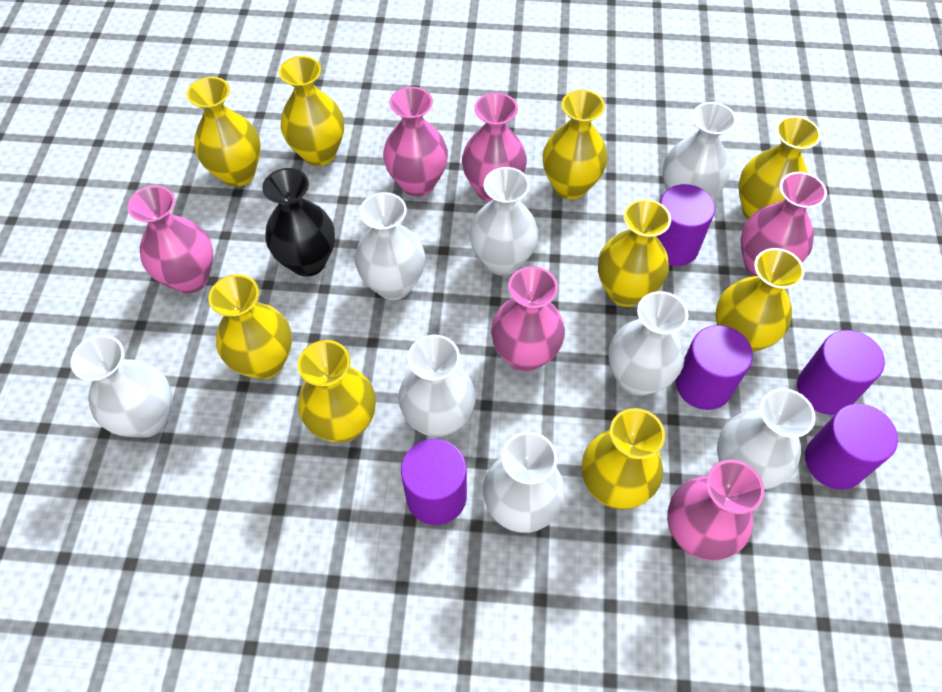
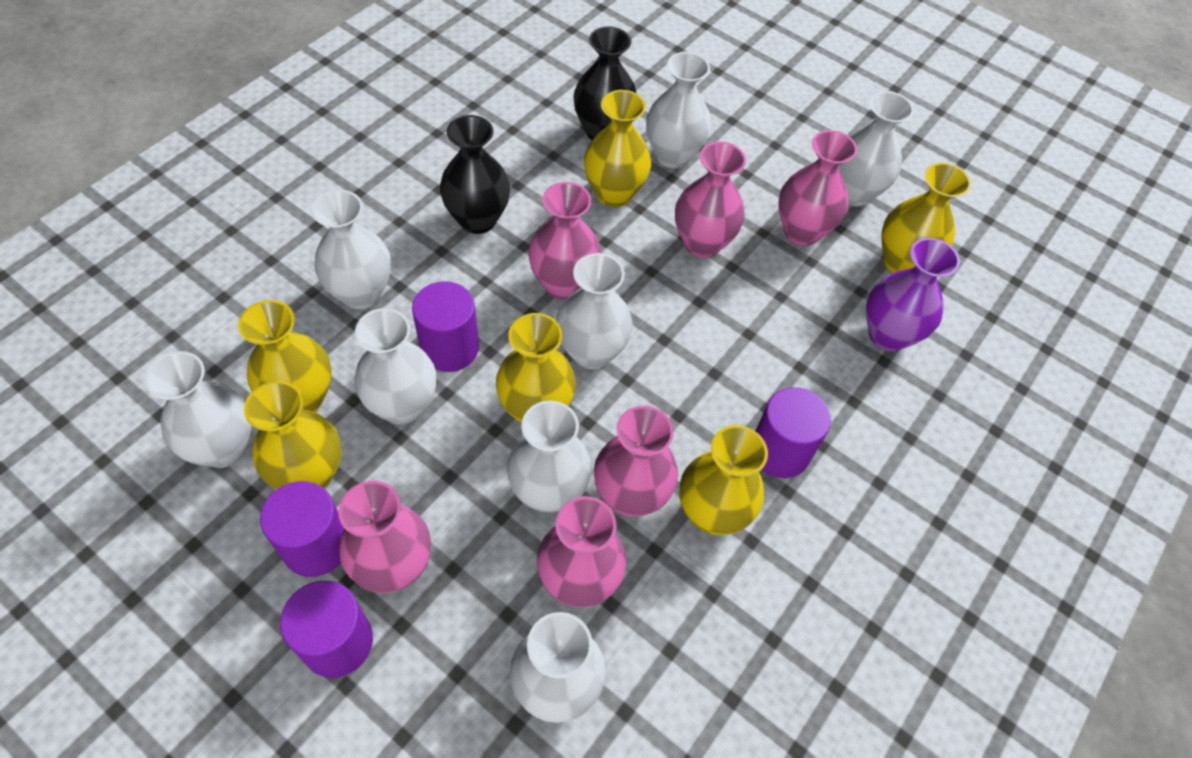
black vase: 1 -> 2
purple cylinder: 5 -> 4
purple vase: 0 -> 1
yellow vase: 9 -> 6

